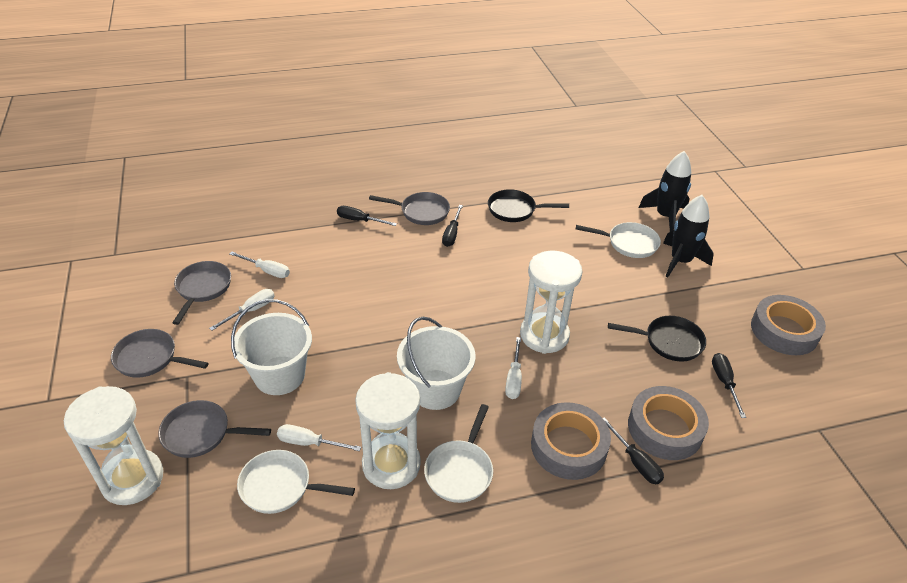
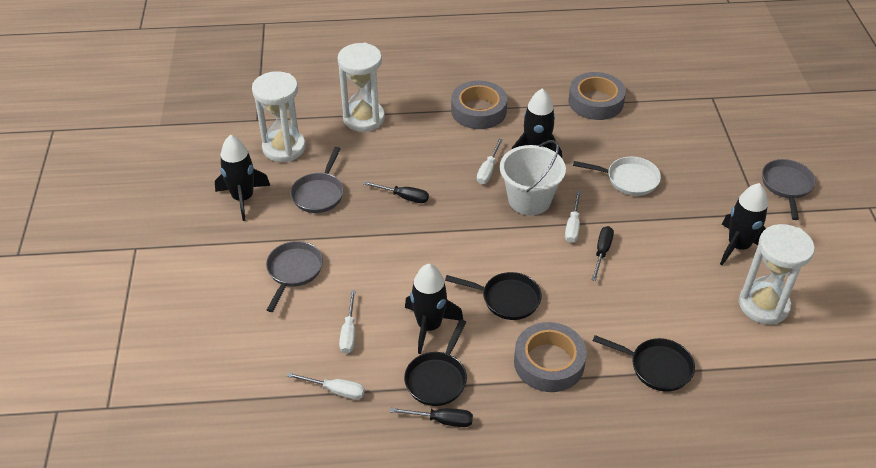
black pan: 2 -> 3
black rocket: 2 -> 4
black screwdriver: 4 -> 3
grey pan: 4 -> 3
white bucket: 2 -> 1
white pan: 3 -> 1

